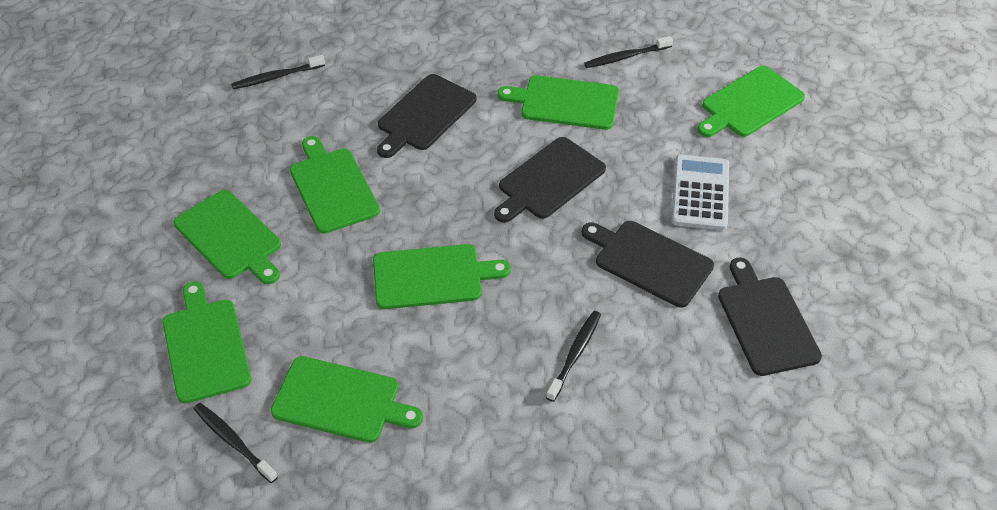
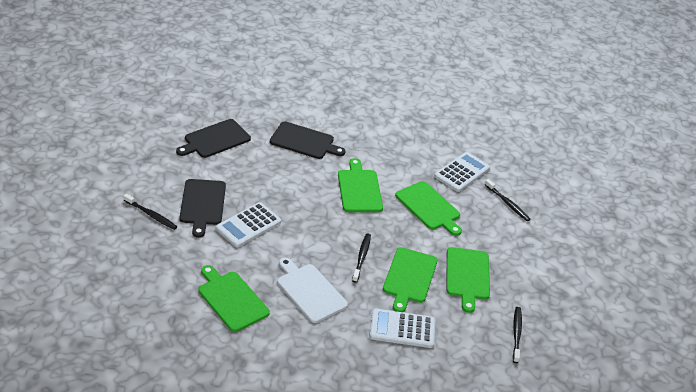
black cutting board: 4 -> 3
green cutting board: 7 -> 5
white calculator: 1 -> 3
white cutting board: 0 -> 1

